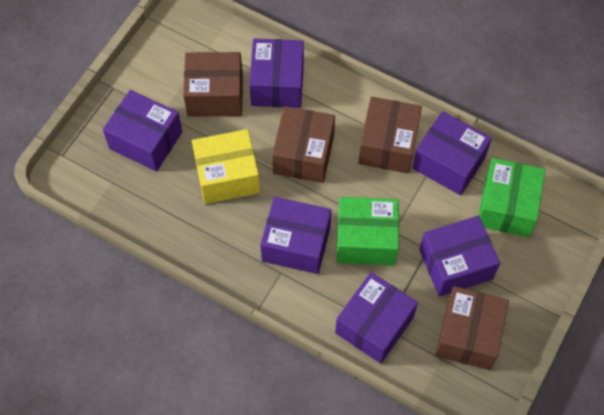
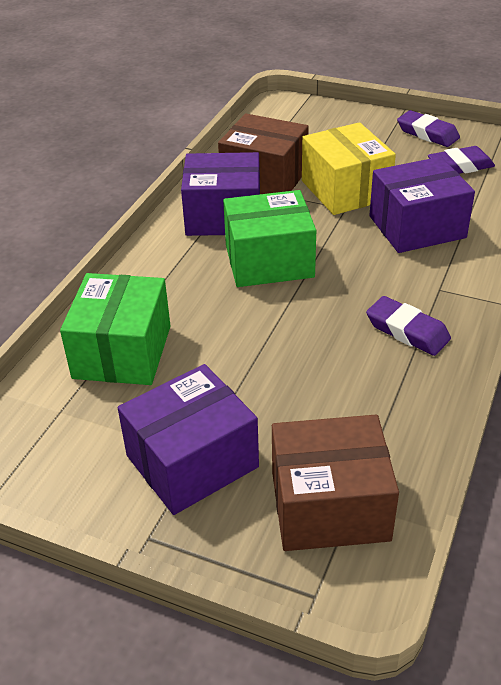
brown box: 4 -> 2
purple box: 6 -> 3
purple eraser: 0 -> 3

